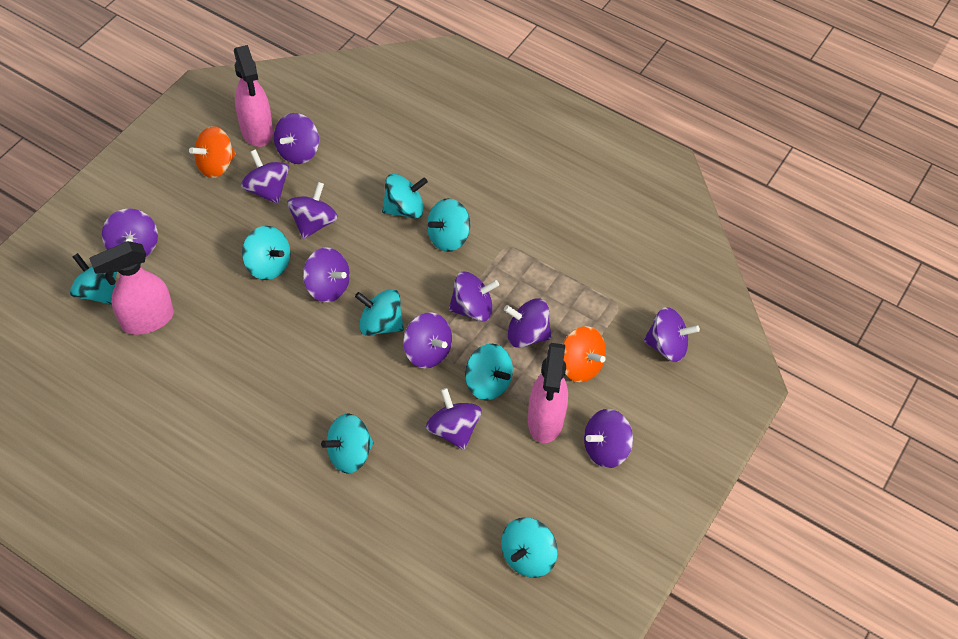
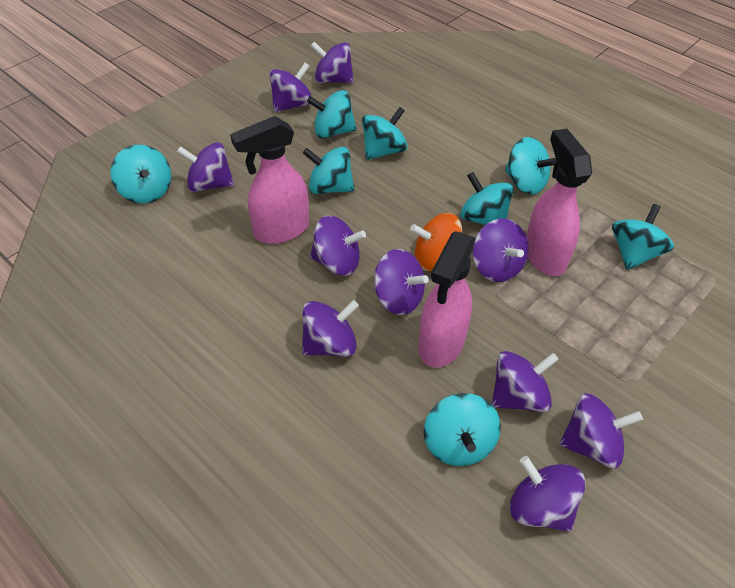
orange spinning top: 2 -> 1
purple spinning top: 11 -> 10

